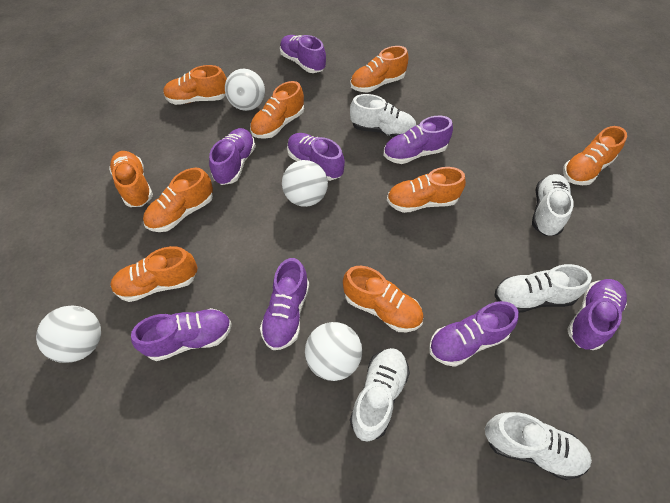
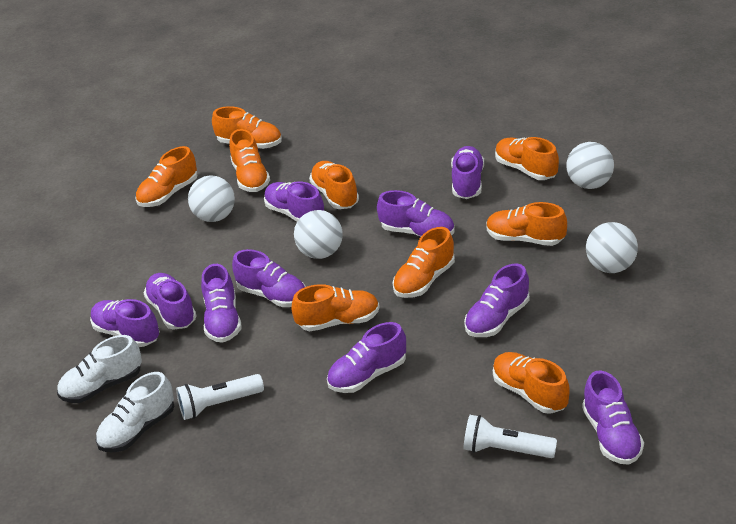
purple shoe: 8 -> 10
white flashlight: 0 -> 2
white shoe: 5 -> 2

